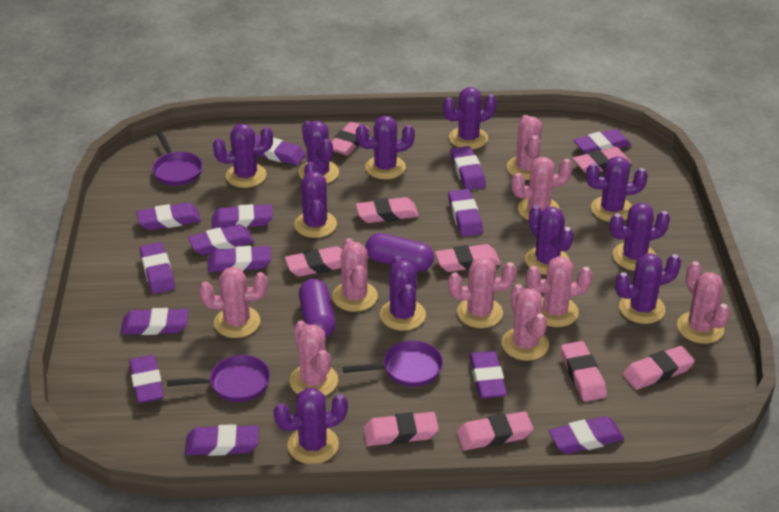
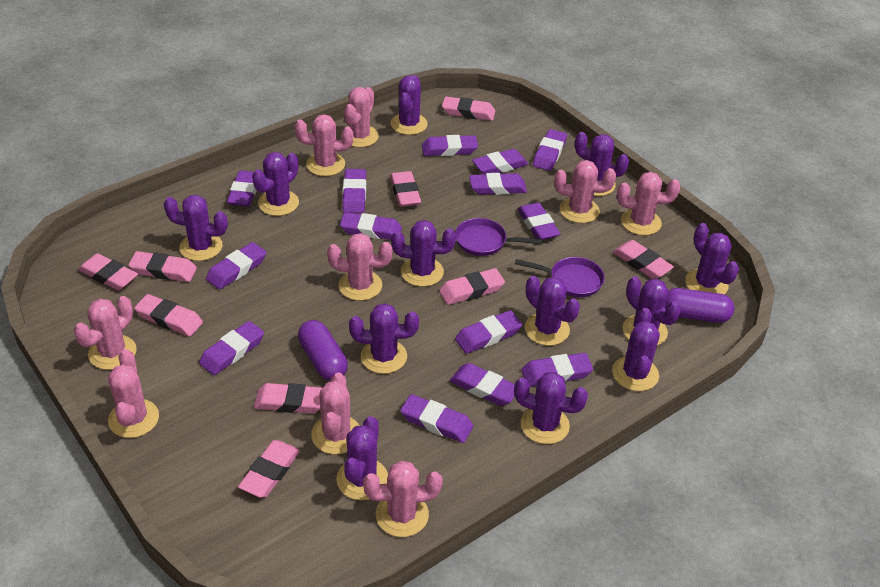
purple cactus: 11 -> 12
purple pan: 3 -> 2

